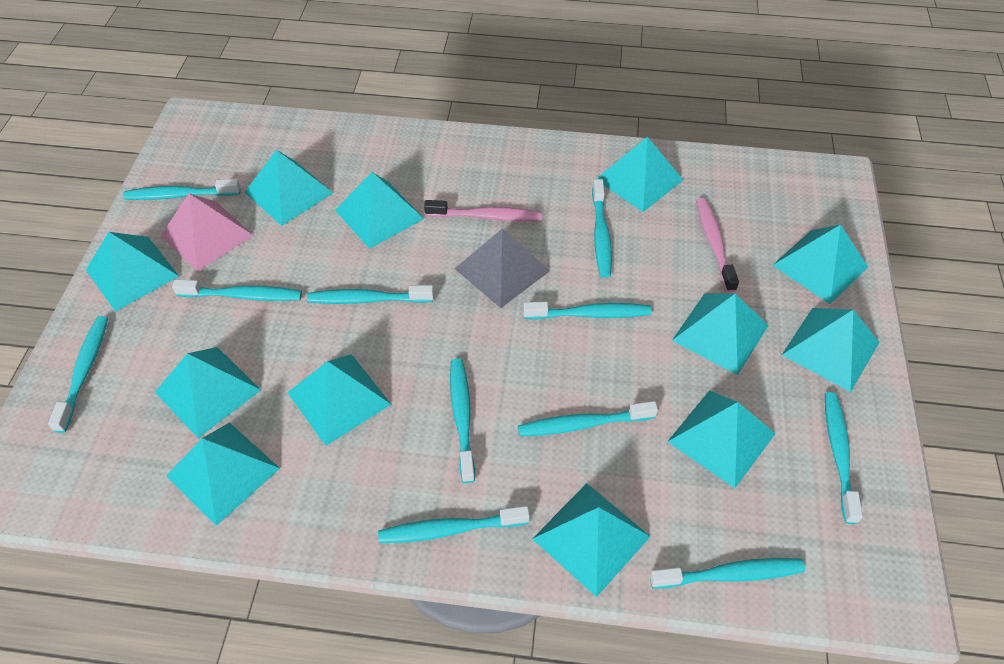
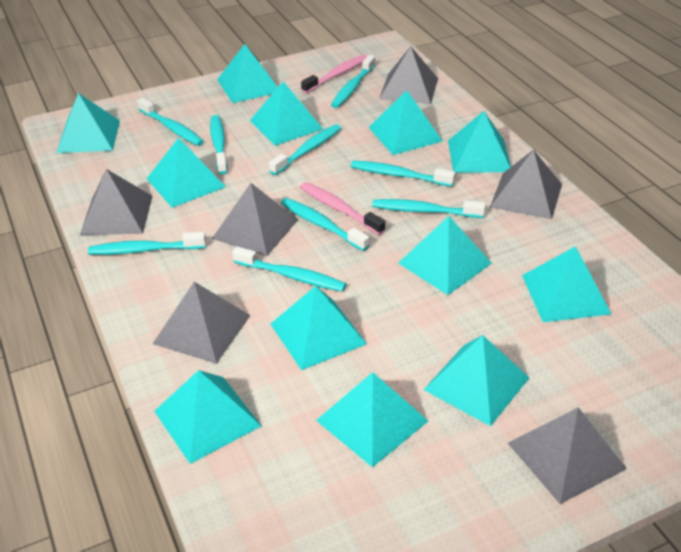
grey pyramid: 1 -> 6
pink pyramid: 1 -> 0
turquoise toothbrush: 11 -> 9

